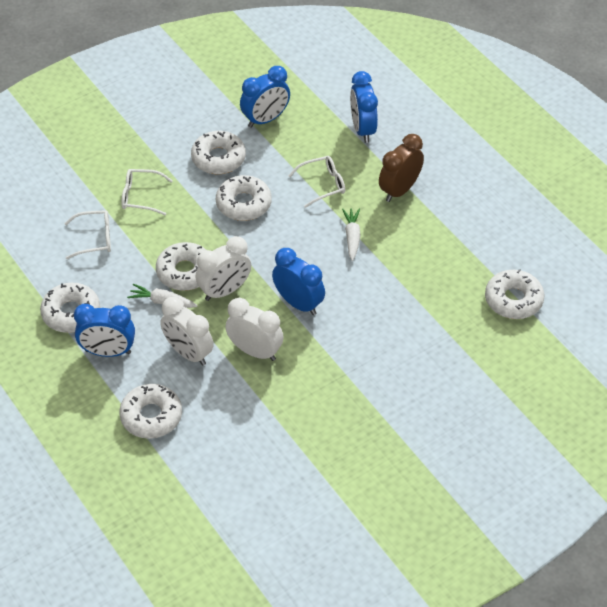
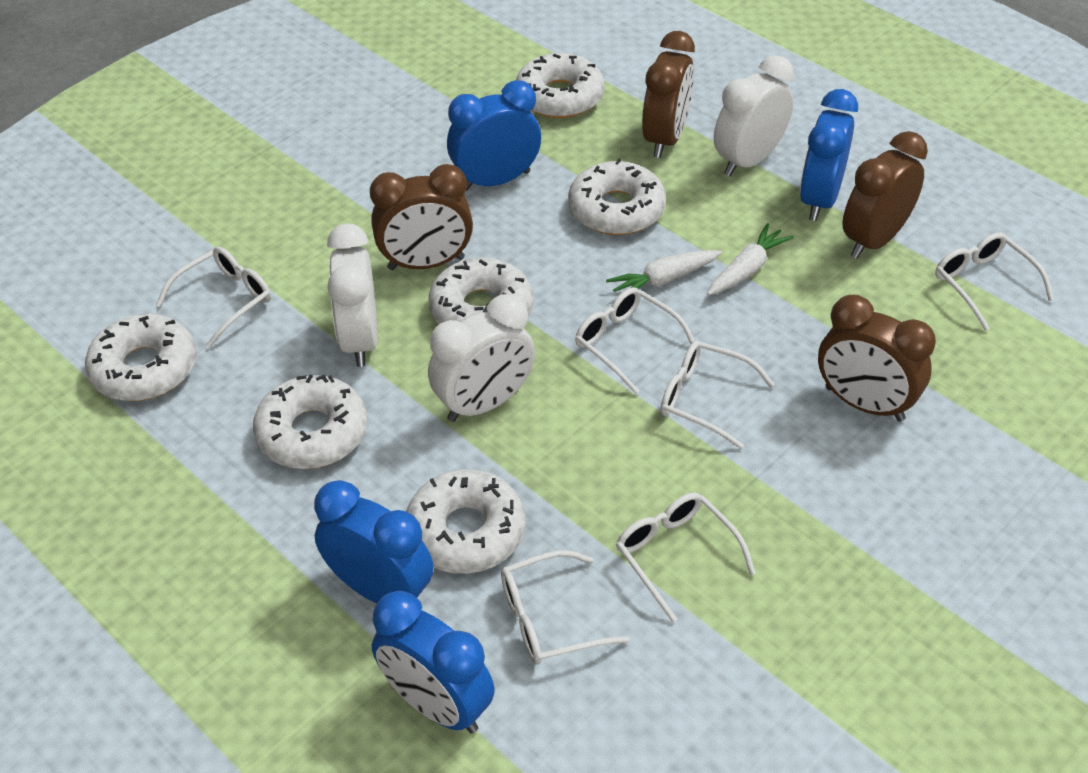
brown clock: 1 -> 4
white glasses: 3 -> 6

